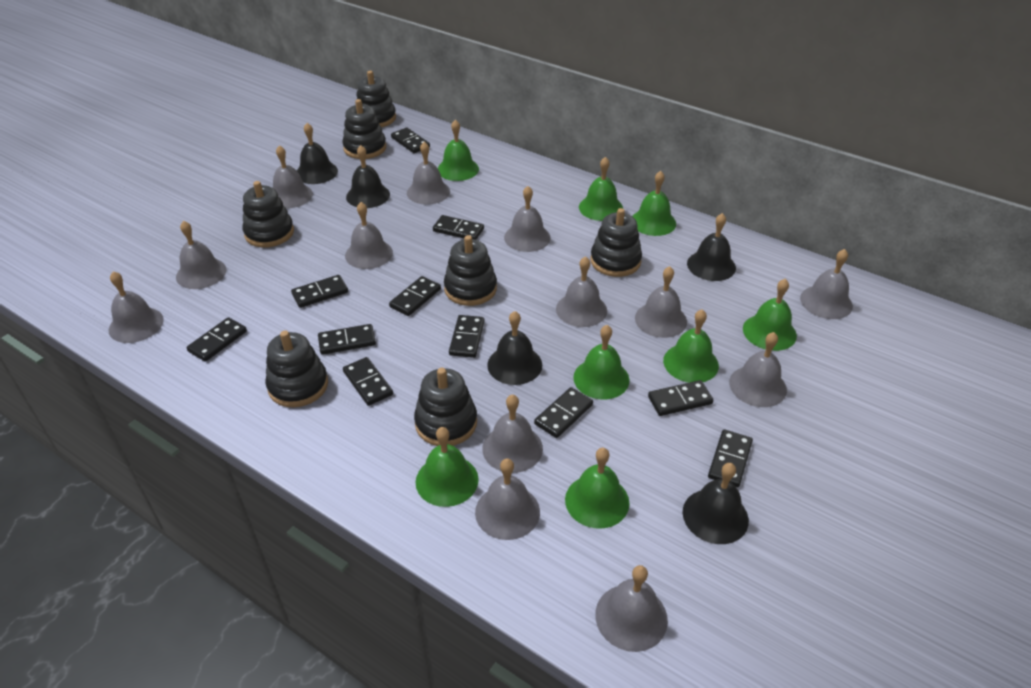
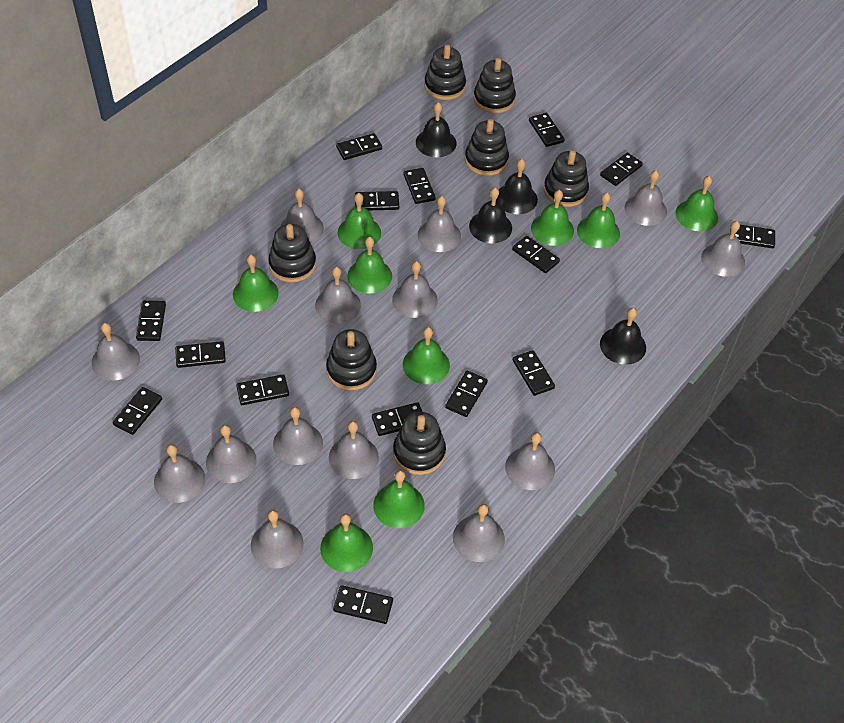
black bell: 5 -> 4
black domino: 11 -> 15
green bell: 8 -> 9
grey bell: 13 -> 14

